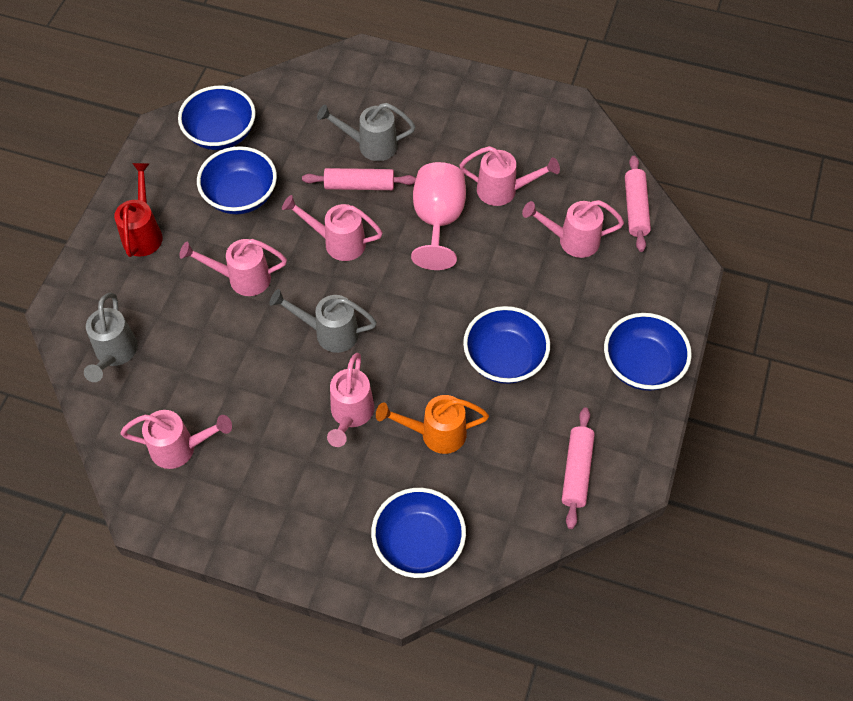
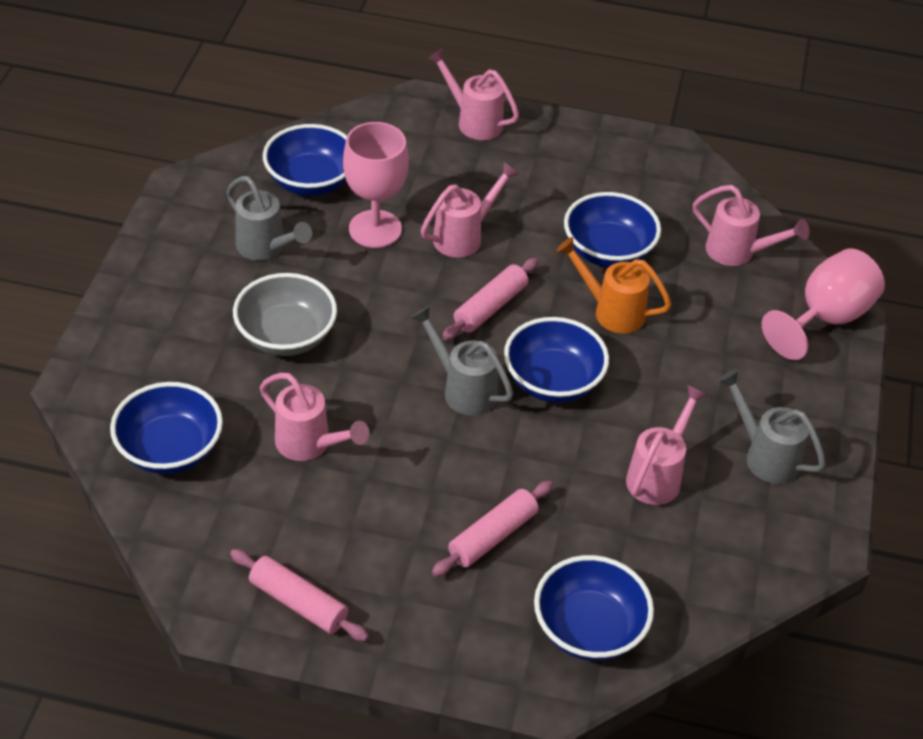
grey bowl: 0 -> 1
pink goblet: 1 -> 2
pink watering can: 6 -> 5
red watering can: 1 -> 0

